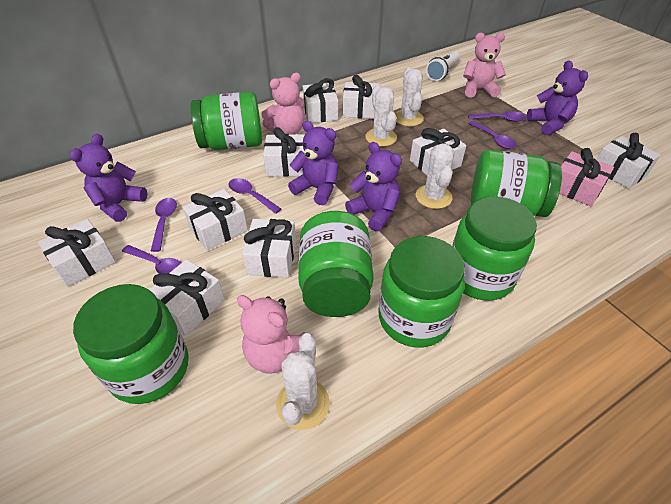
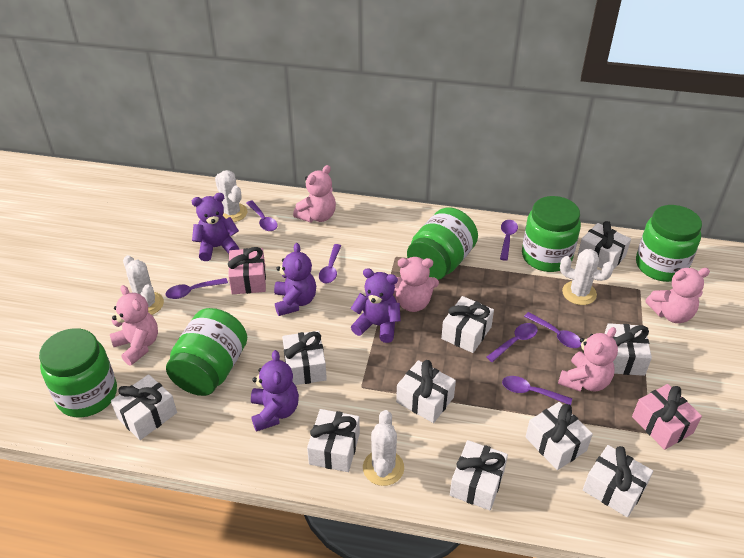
green jar: 6 -> 5
pink gift: 1 -> 2
pink teddy bear: 3 -> 5
purple spoon: 5 -> 7
white flashlight: 1 -> 0
white gift: 9 -> 10

